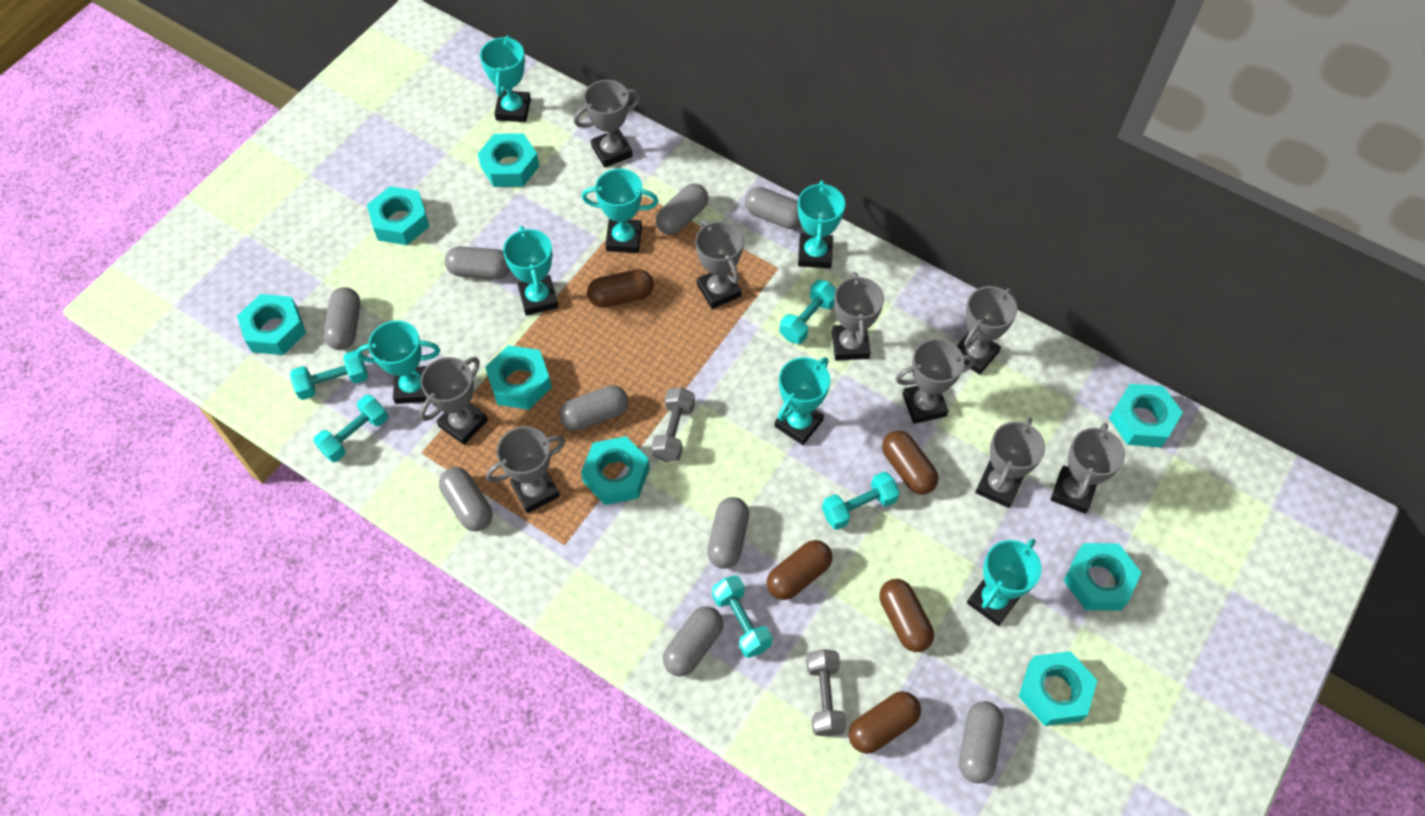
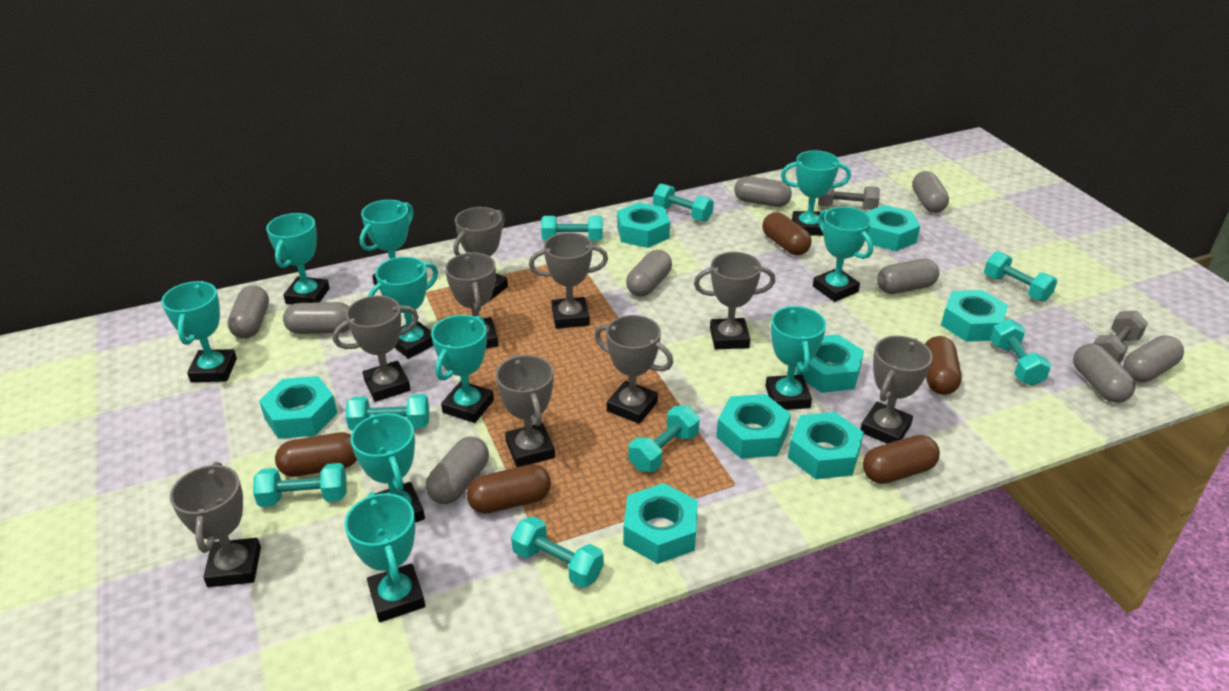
turquoise dumbbell: 5 -> 8
turquoise trophy: 7 -> 10

